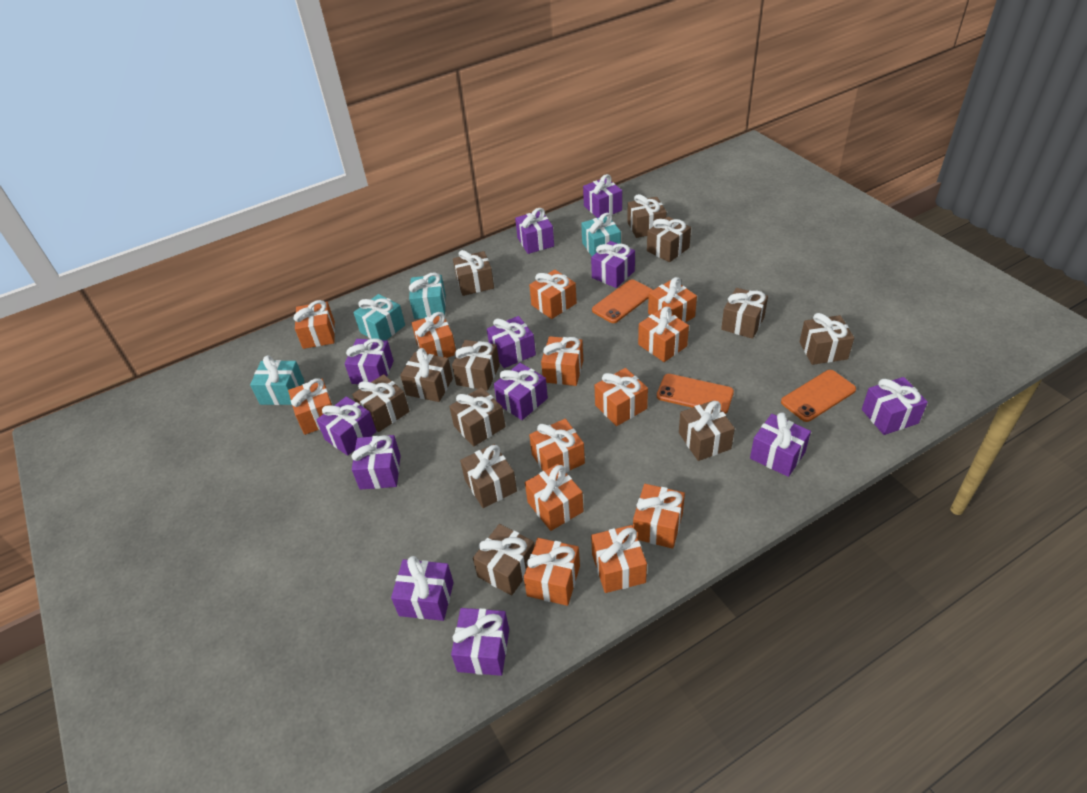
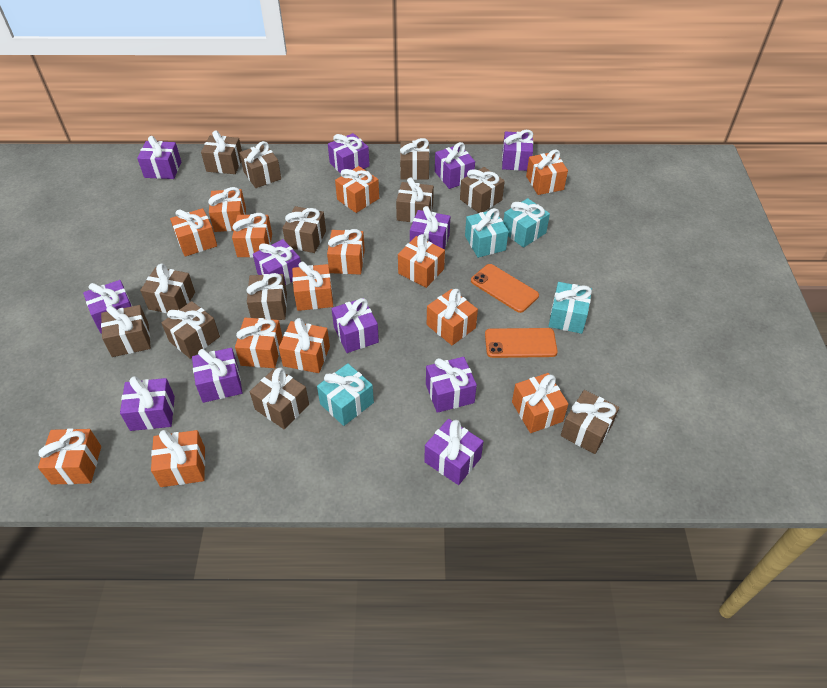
orange gift: 13 -> 14
orange phone: 3 -> 2

